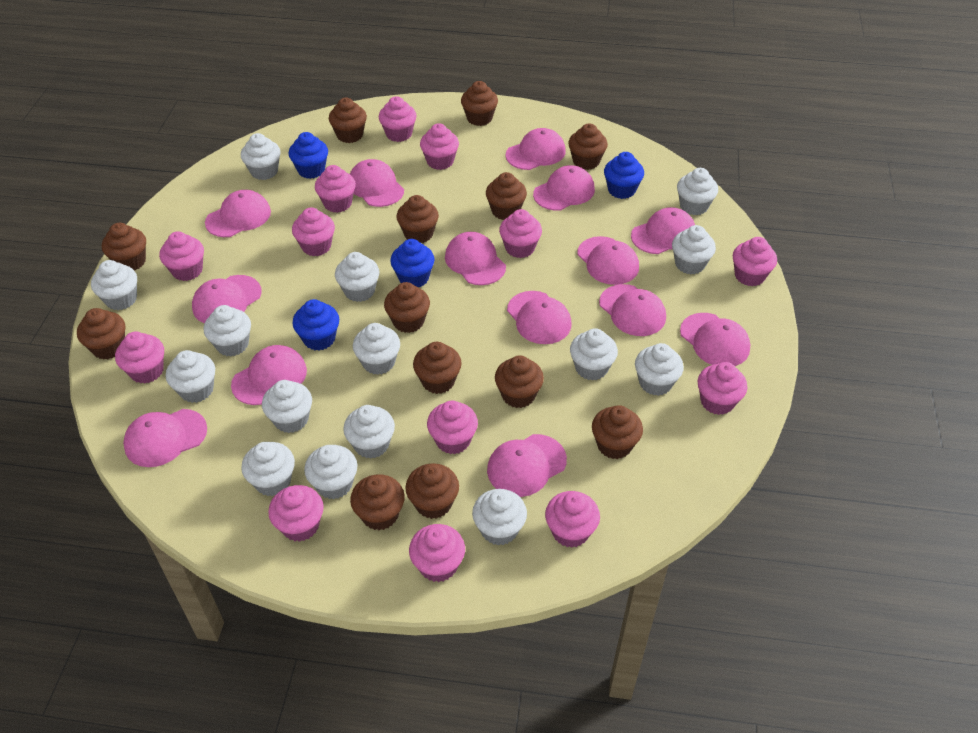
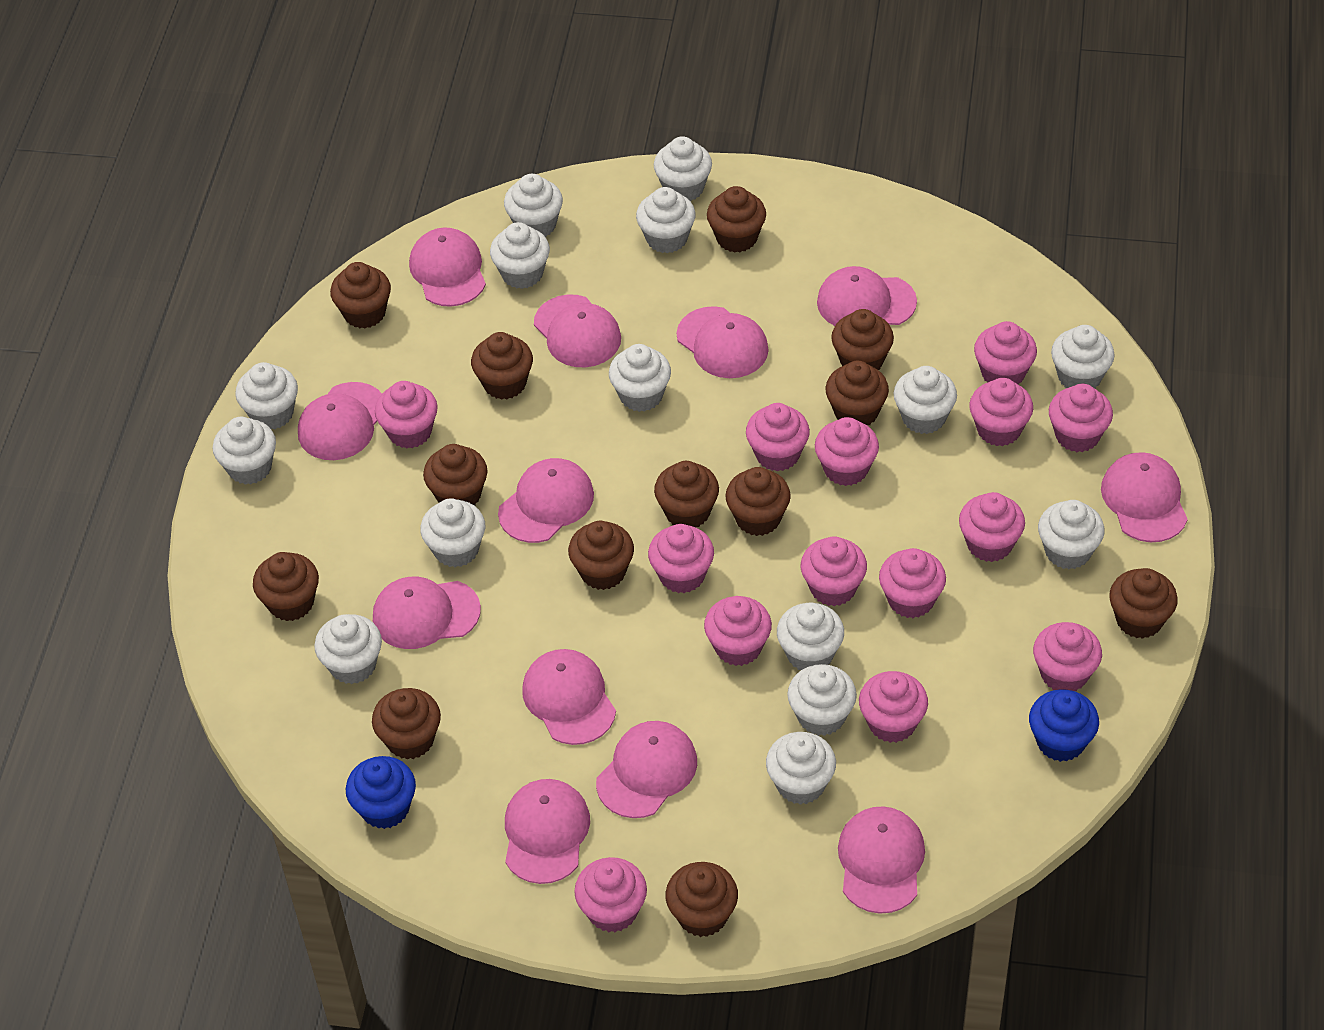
blue cupcake: 4 -> 2
pink cap: 14 -> 12
pink cupcake: 13 -> 14

